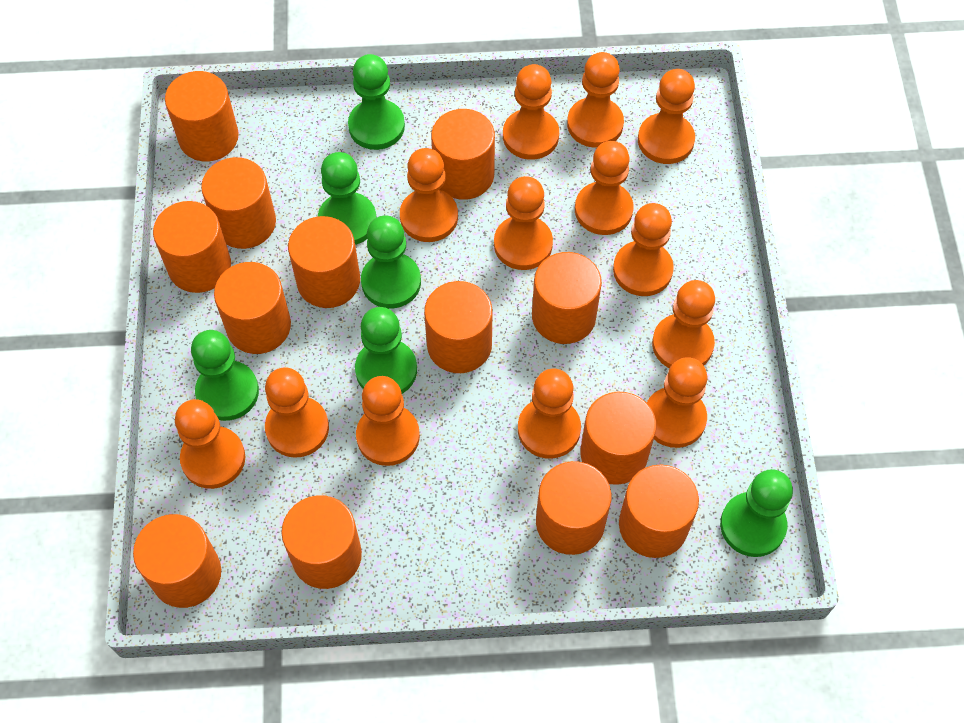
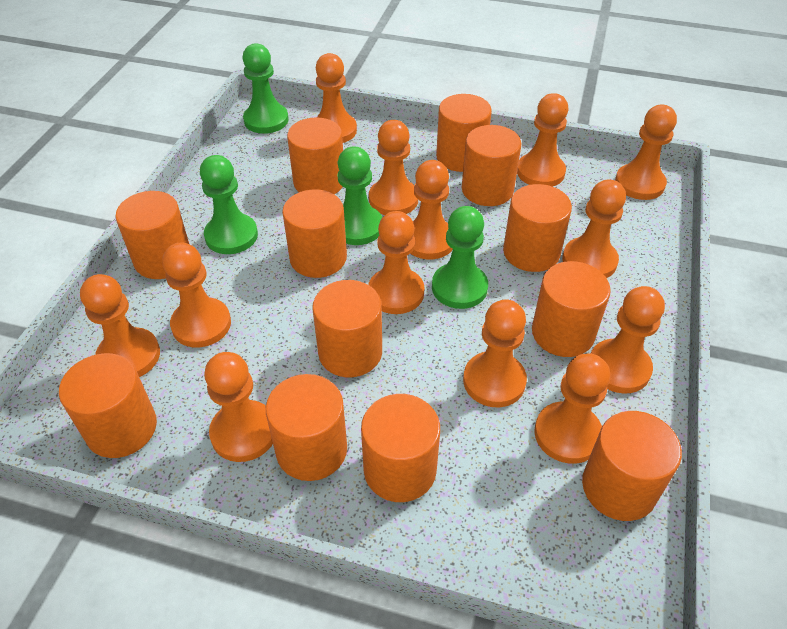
green pawn: 6 -> 4
orange cylinder: 13 -> 12

